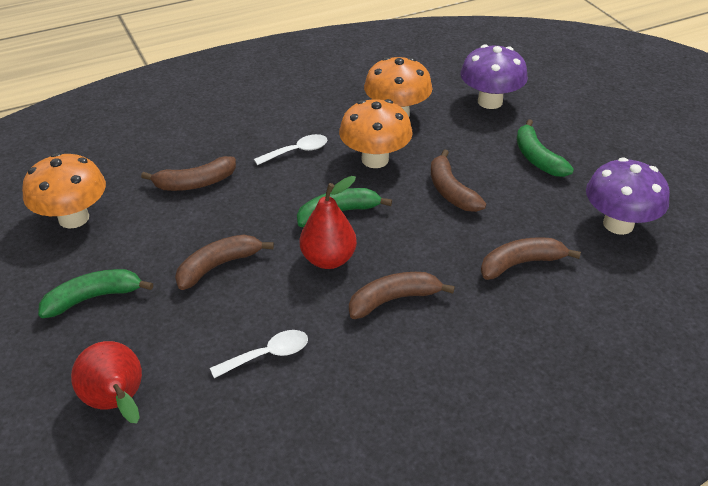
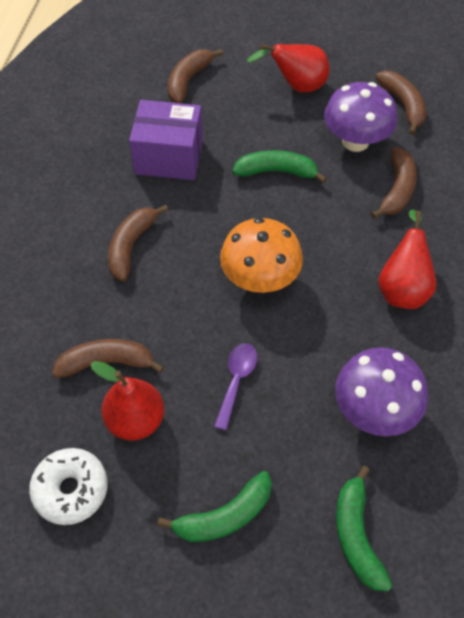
orange mushroom: 3 -> 1
purple box: 0 -> 1
purple spoon: 0 -> 1
red pear: 2 -> 3
white donut: 0 -> 1
white spoon: 2 -> 0

